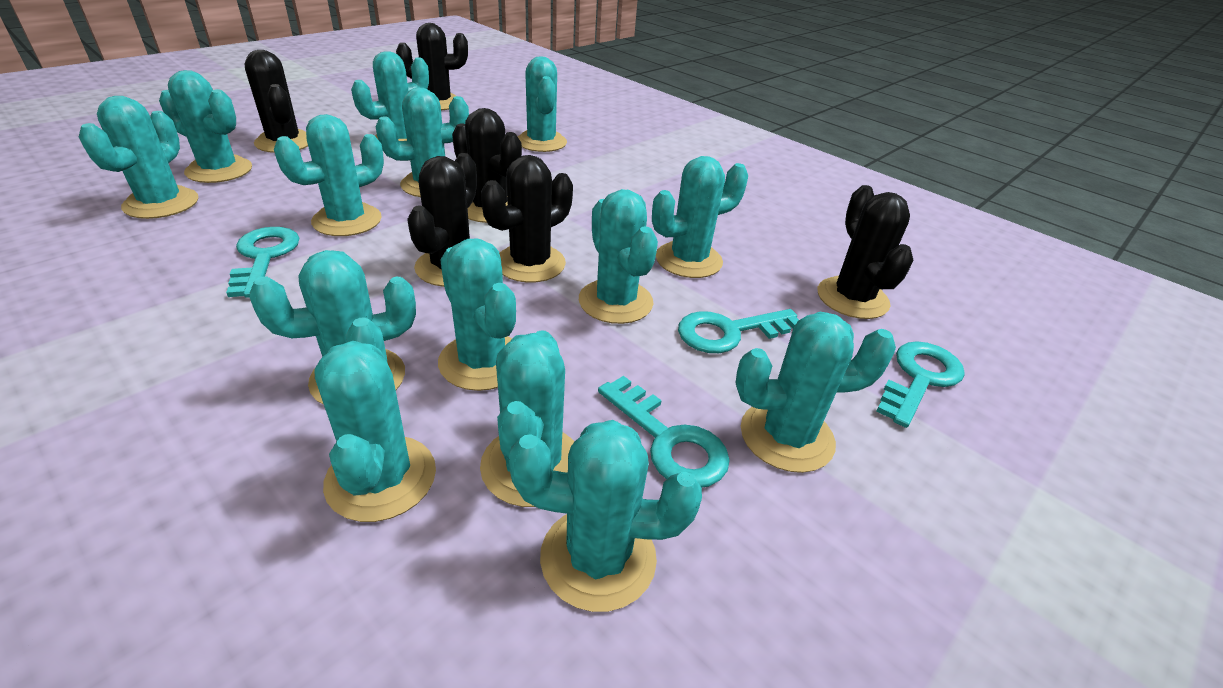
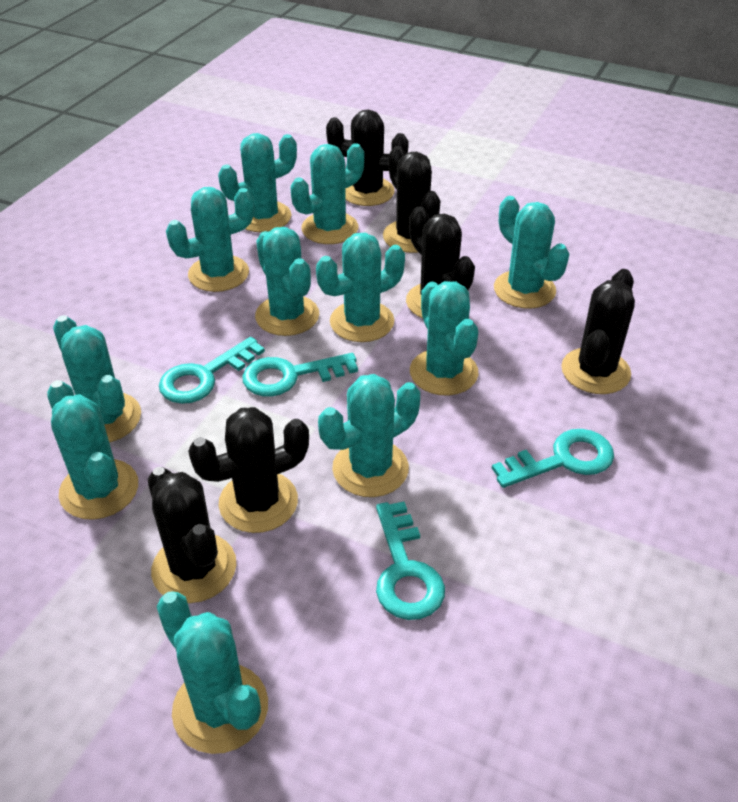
turquoise cactus: 14 -> 11

